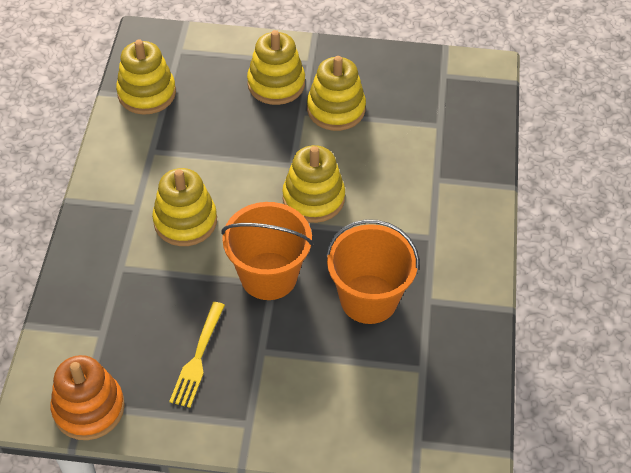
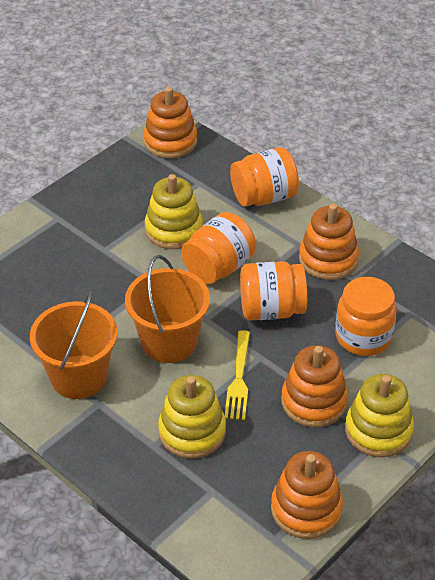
orange jar: 0 -> 4
orange stacking toy: 1 -> 4
yellow stacking toy: 5 -> 3

